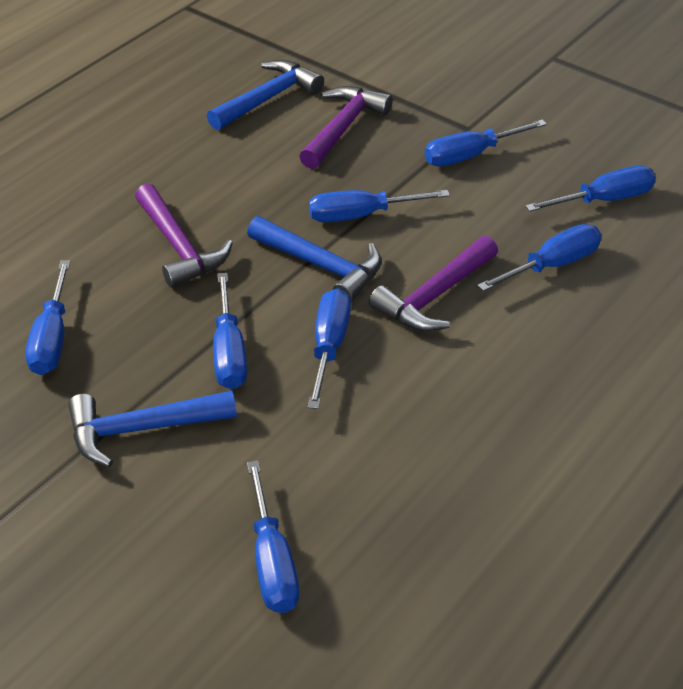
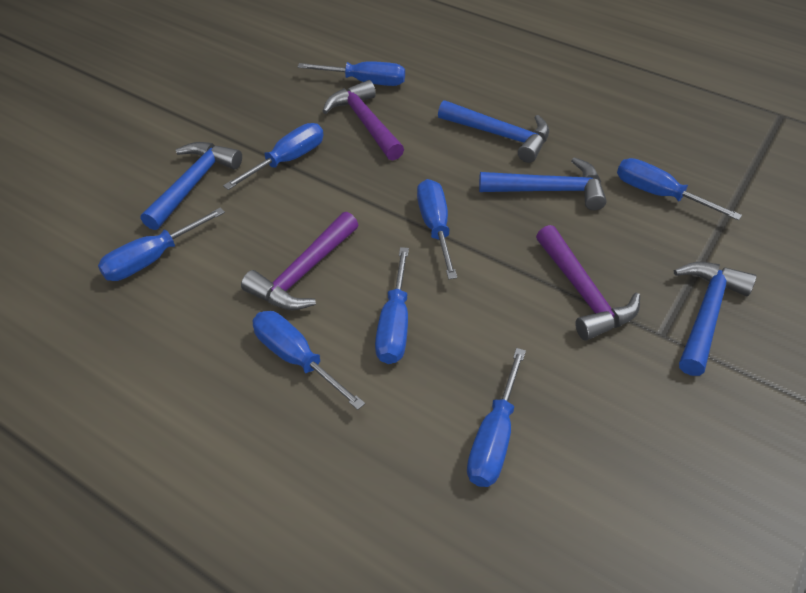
blue hammer: 3 -> 4

